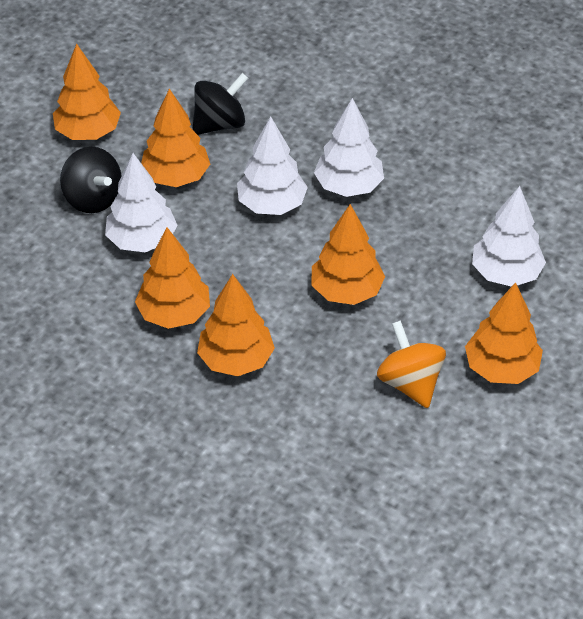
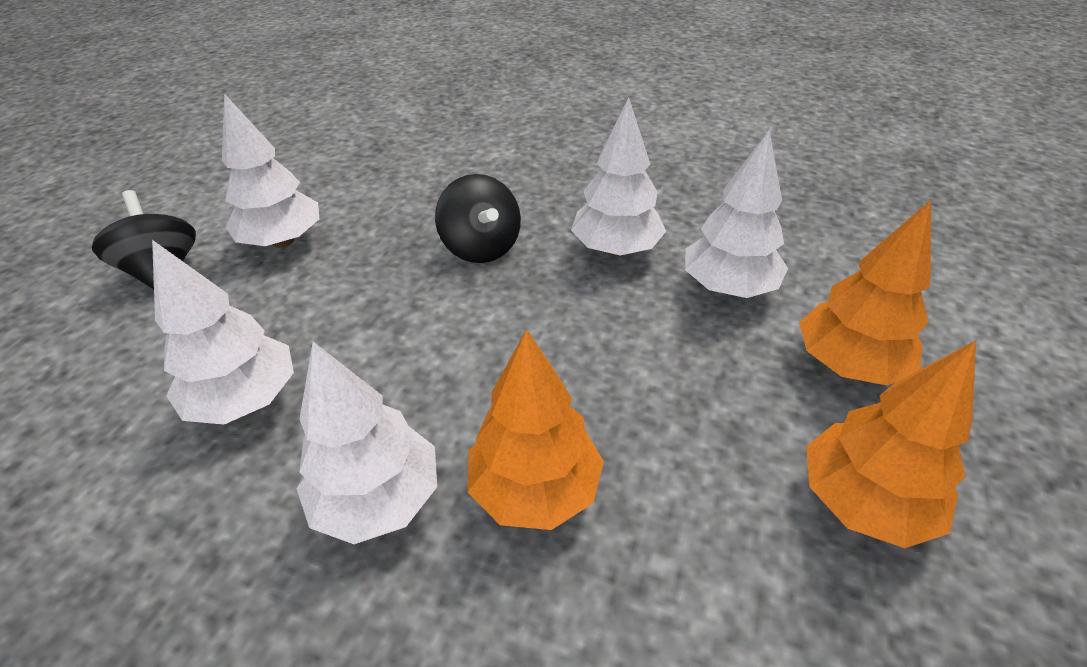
orange spinning top: 1 -> 0
orange tree: 6 -> 3
white tree: 4 -> 5

